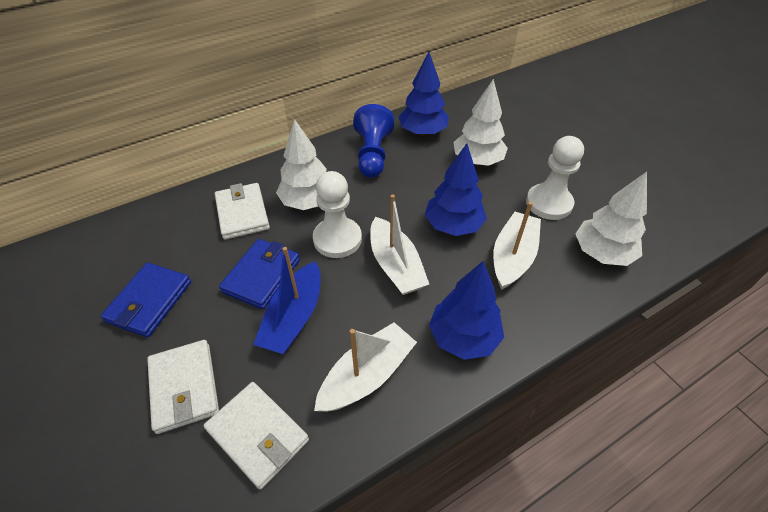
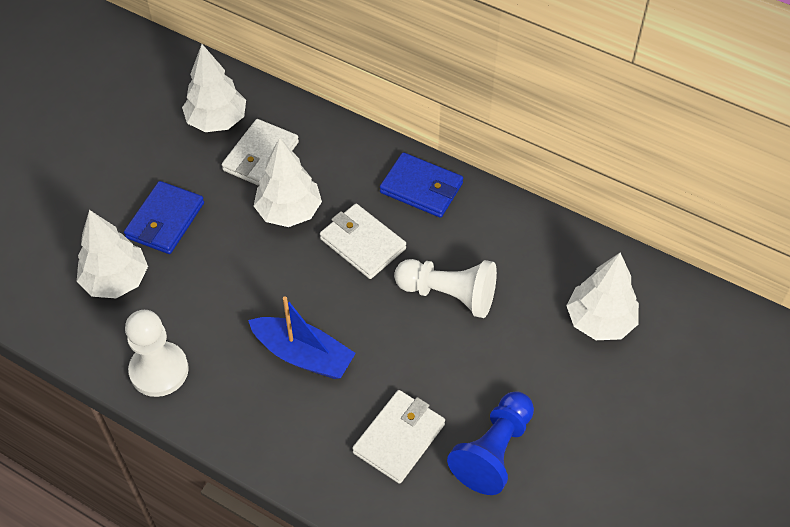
blue tree: 3 -> 0
white boat: 3 -> 0
white tree: 3 -> 4

